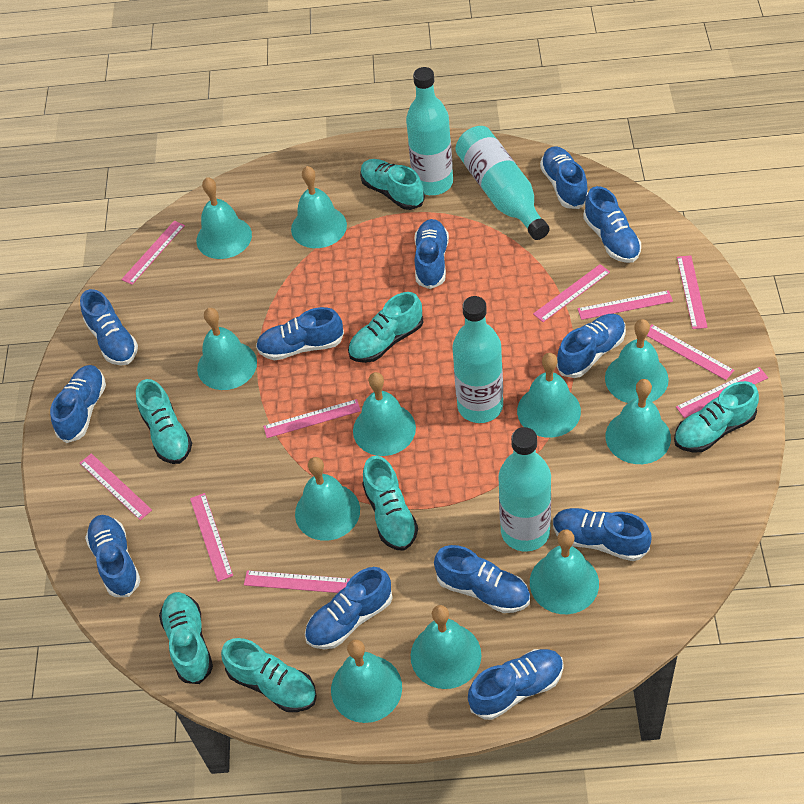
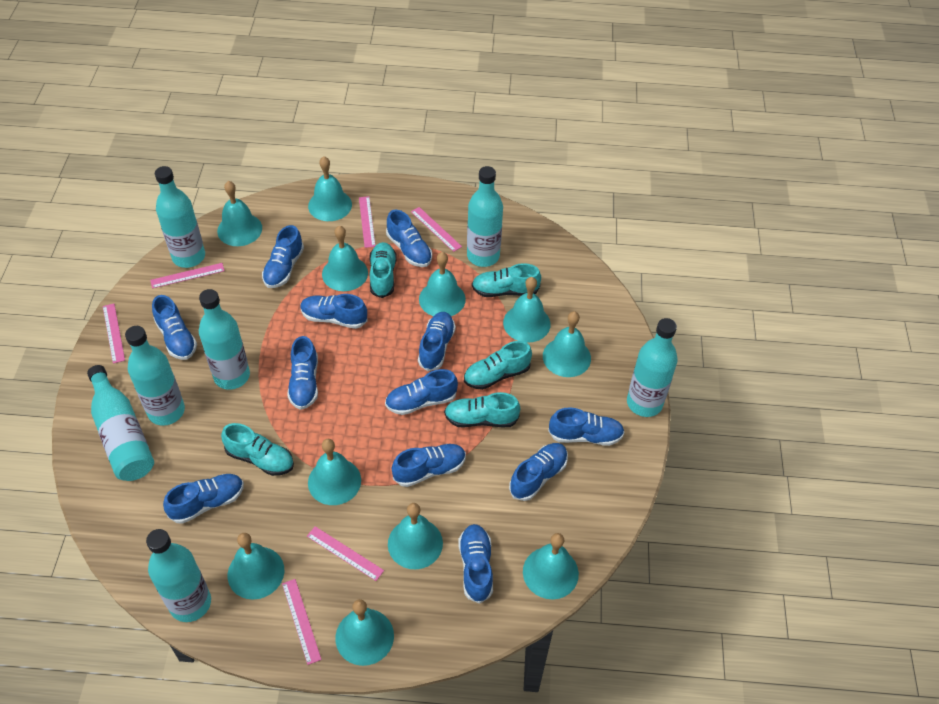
pink ruler: 10 -> 6
turquoise bottle: 4 -> 7
turquoise shoe: 7 -> 5

